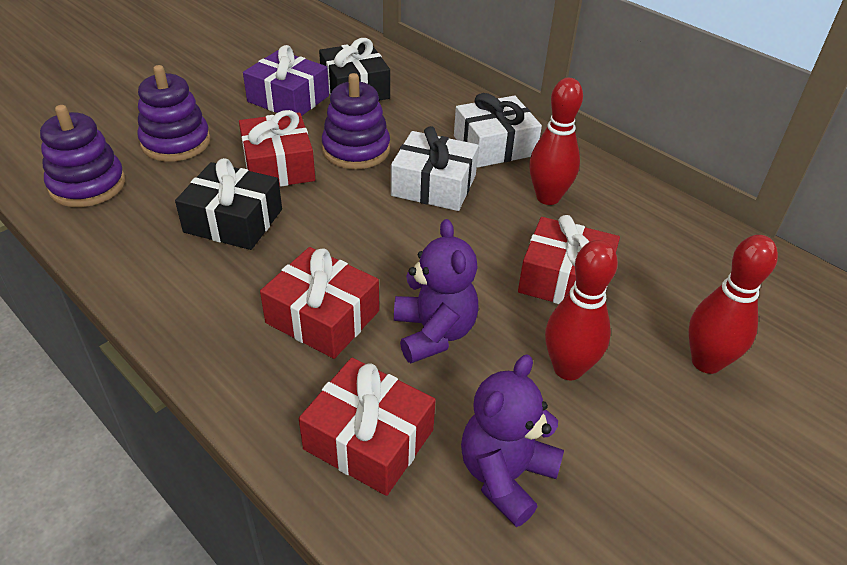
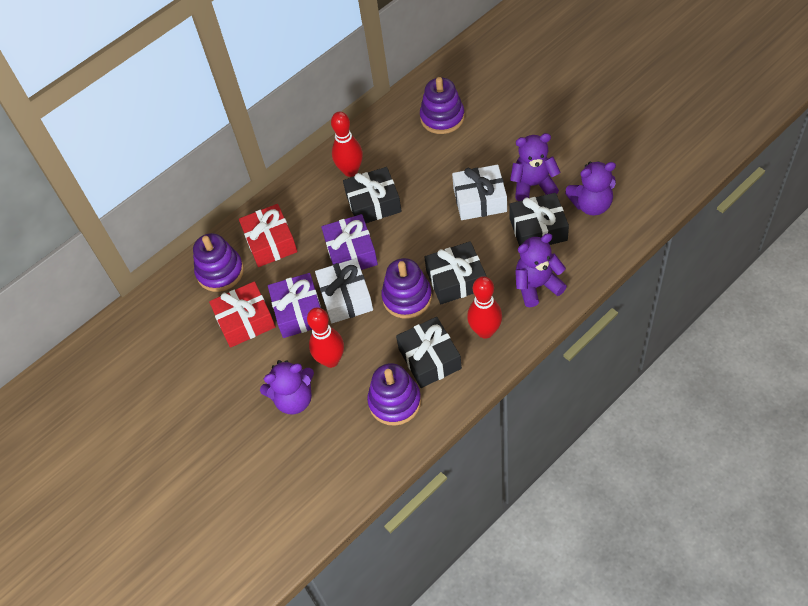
black gift: 2 -> 4
purple gift: 1 -> 2
purple stacking toy: 3 -> 4
purple teddy bear: 2 -> 4
red gift: 4 -> 2

